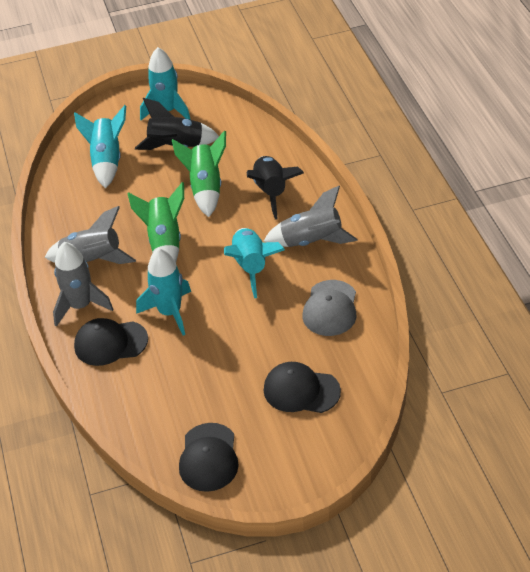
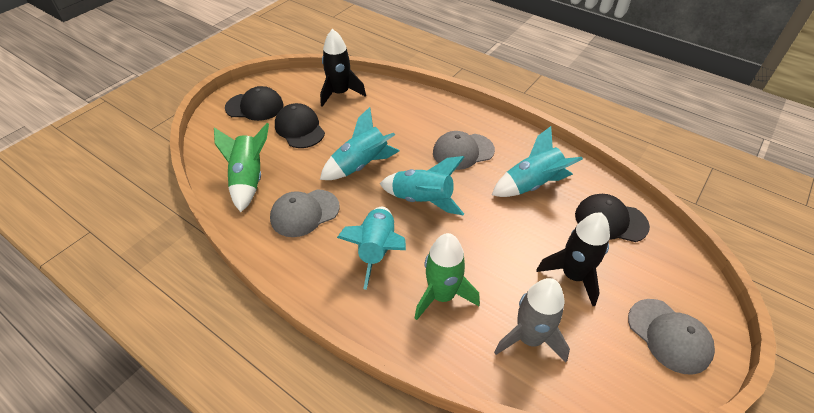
grey cap: 1 -> 3
grey rocket: 3 -> 1

